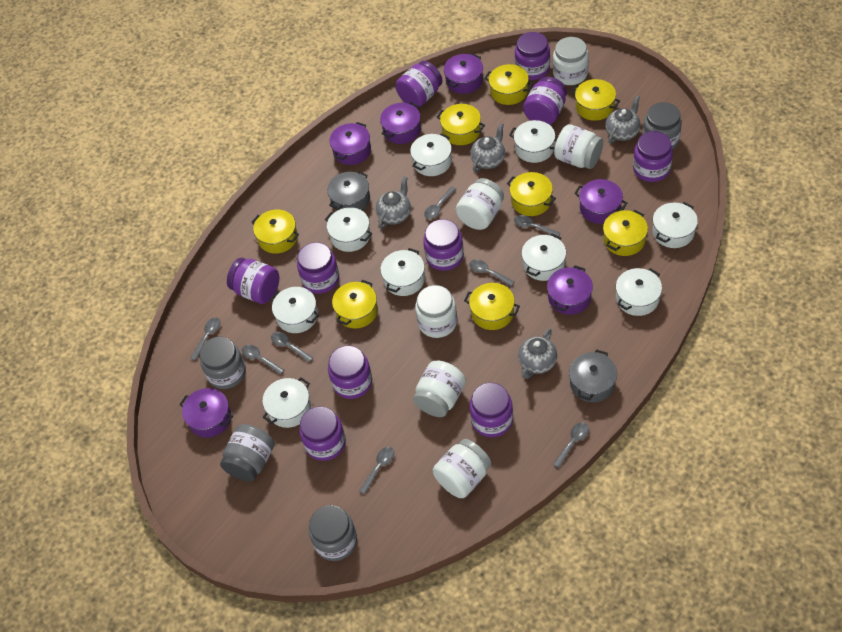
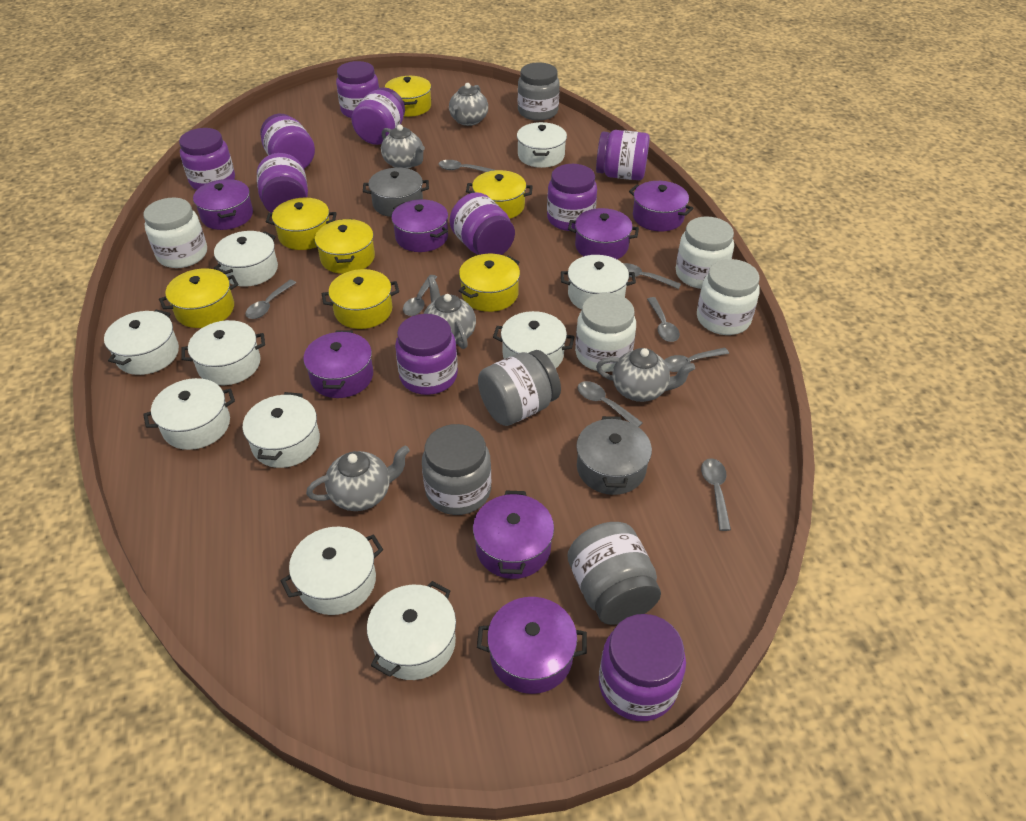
grey teapot: 4 -> 5
purple pot: 6 -> 7
white jar: 6 -> 4
white pot: 9 -> 10
yellow pot: 8 -> 7

